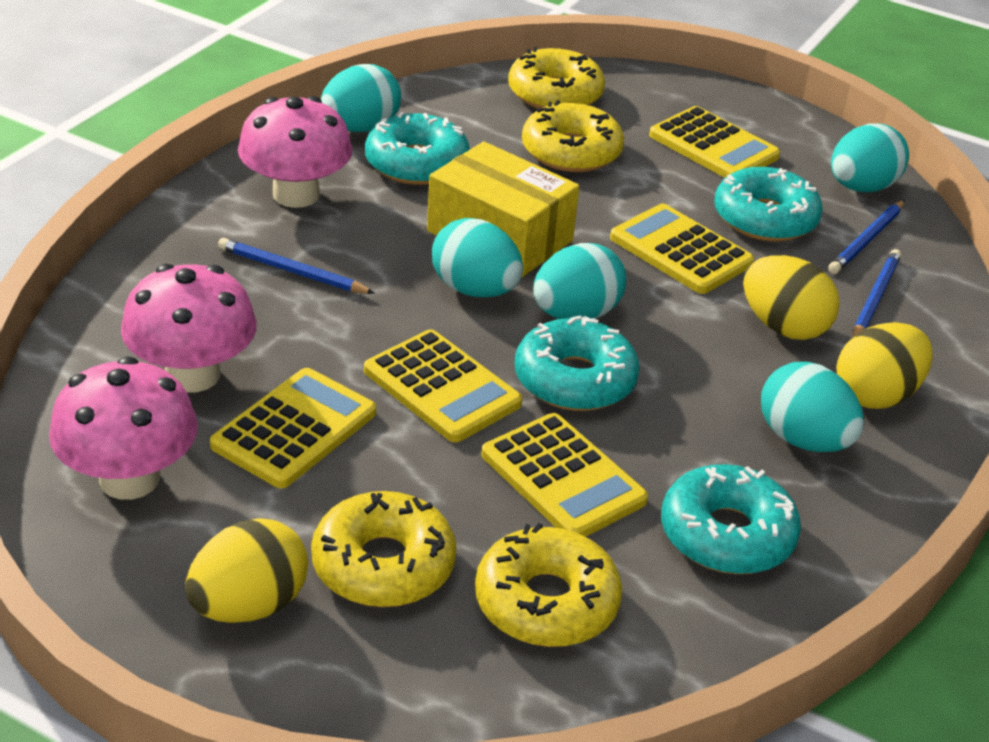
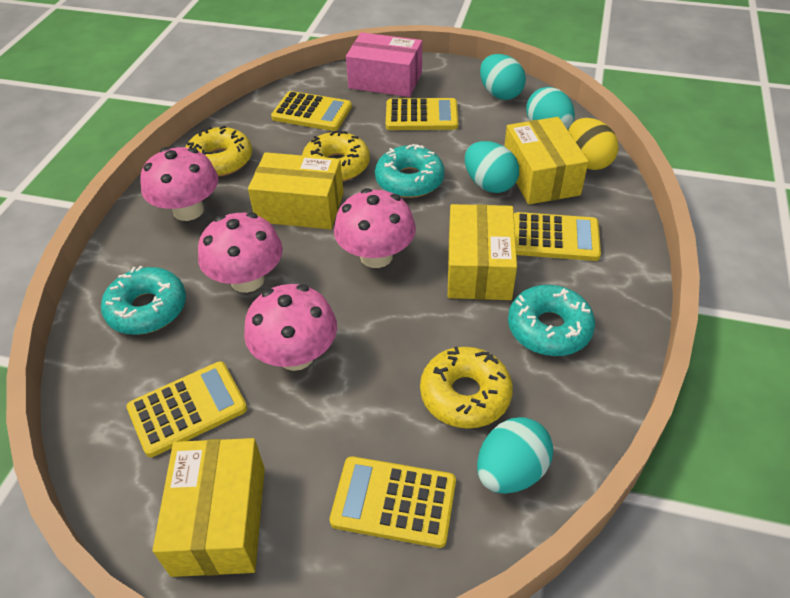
blue pencil: 3 -> 0
pink box: 0 -> 1
pink mushroom: 3 -> 4
turquoise donut: 4 -> 3
turquoise egg: 5 -> 4
yellow box: 1 -> 4
yellow donut: 4 -> 3
yellow egg: 3 -> 1

